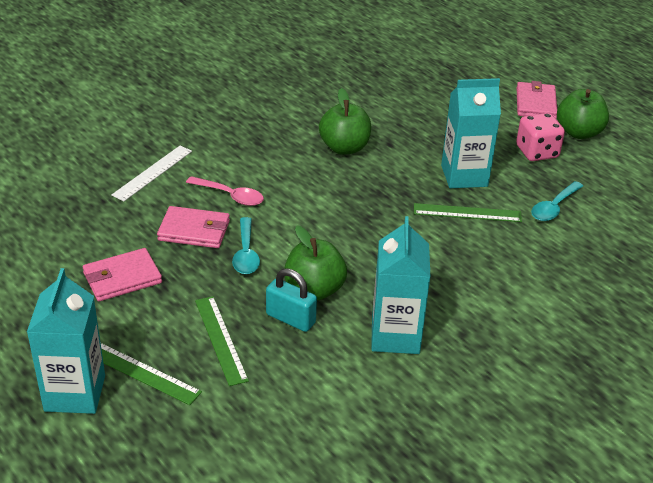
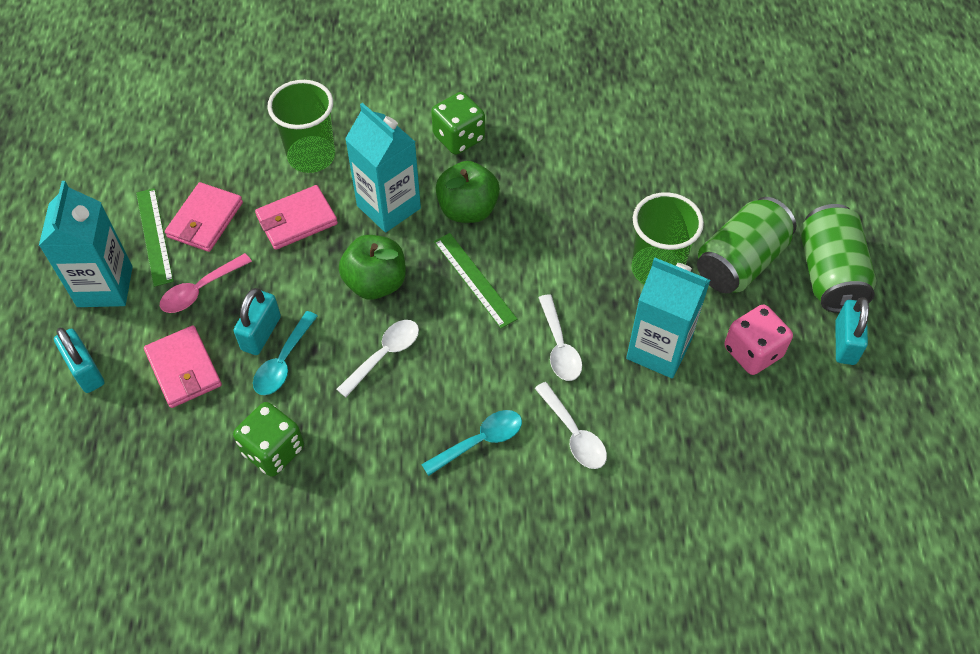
green apple: 3 -> 2
green can: 0 -> 2
green cup: 0 -> 2
green dice: 0 -> 2
green ruler: 3 -> 2
turquoise padlock: 1 -> 3
white ruler: 1 -> 0
white spoon: 0 -> 3

